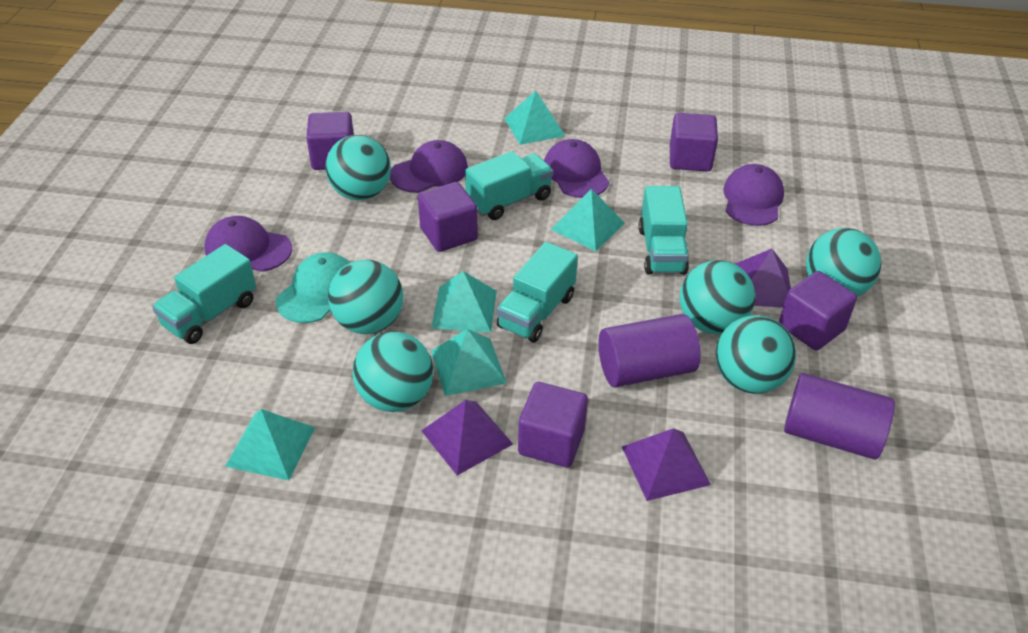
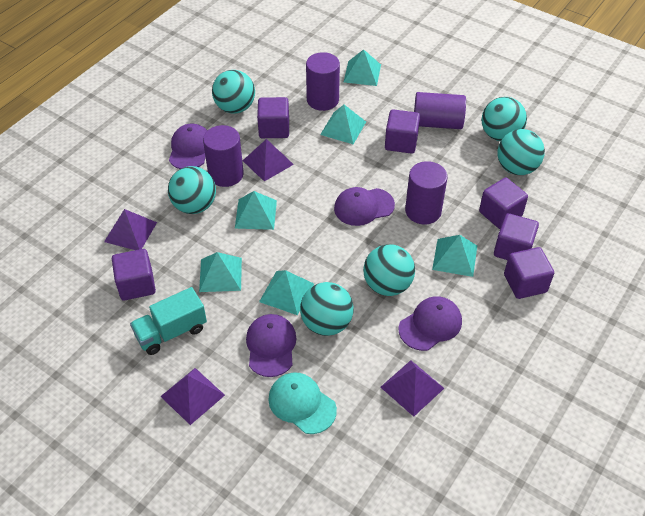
purple cube: 5 -> 6
purple cylinder: 2 -> 4
purple pyramid: 3 -> 4
turquoise pyramid: 5 -> 6
turquoise truck: 4 -> 1

